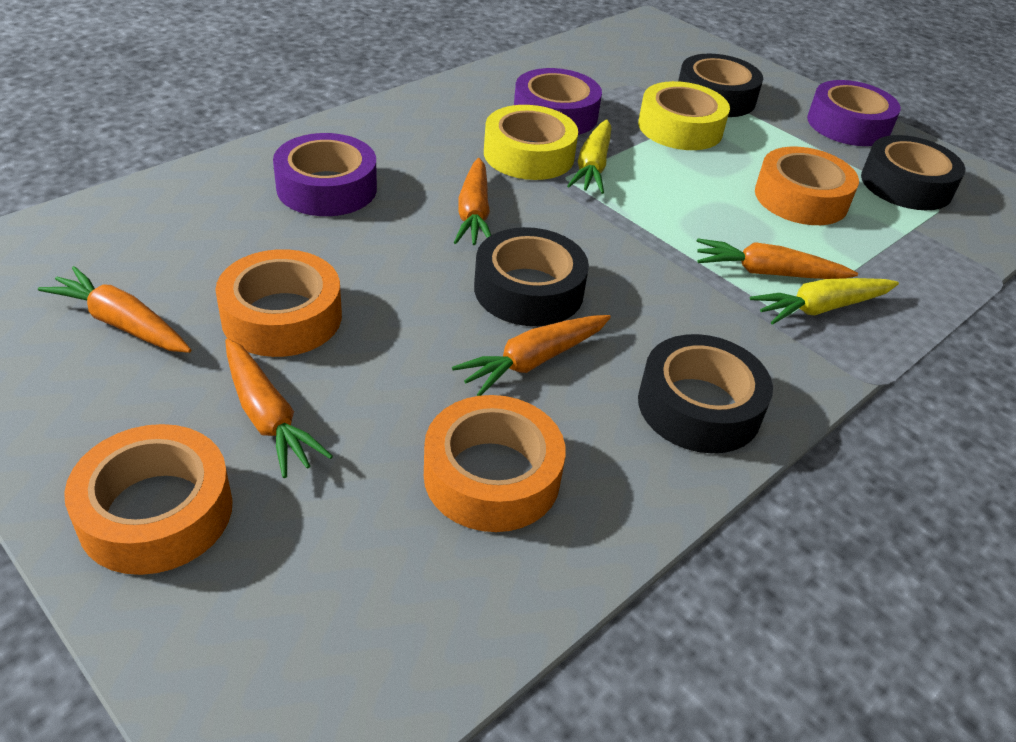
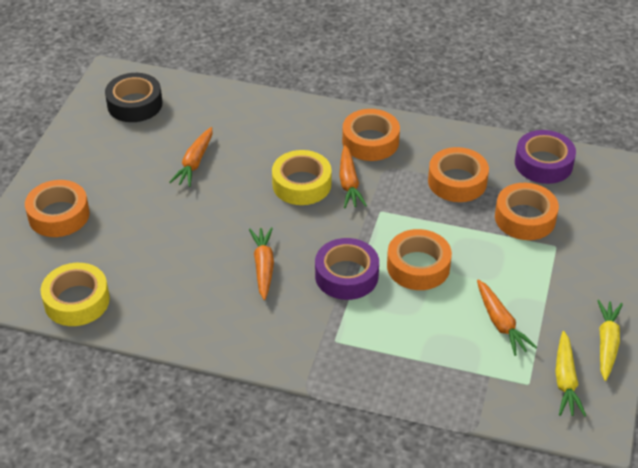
black tape: 4 -> 1
orange carrot: 5 -> 4
orange tape: 4 -> 5
purple tape: 3 -> 2

